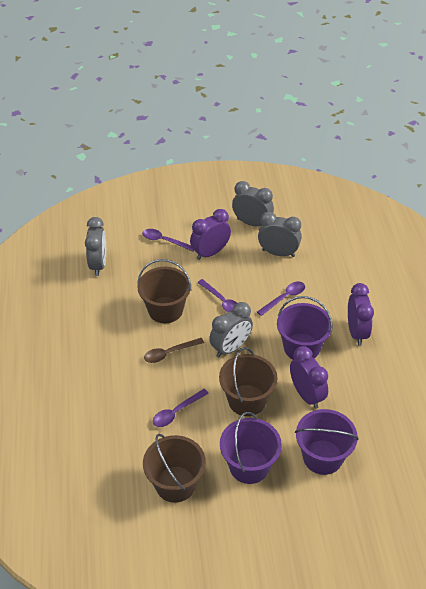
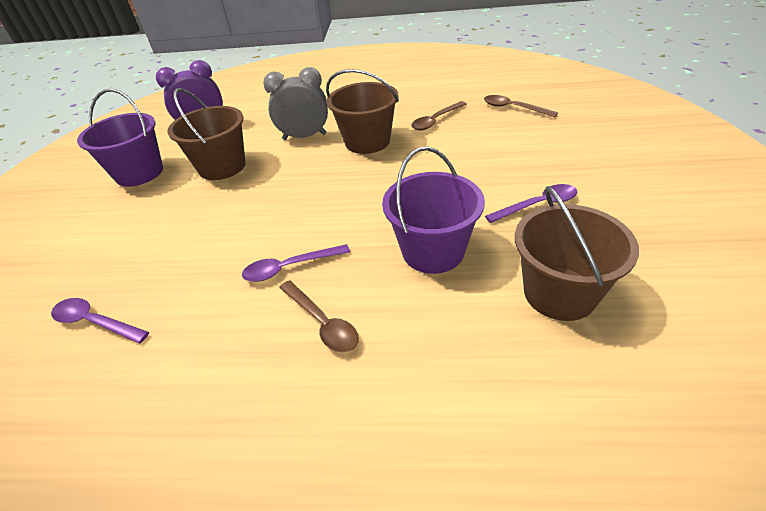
brown spoon: 1 -> 3
grey clock: 4 -> 1
purple bucket: 3 -> 2
purple clock: 3 -> 1
purple spoon: 4 -> 3

